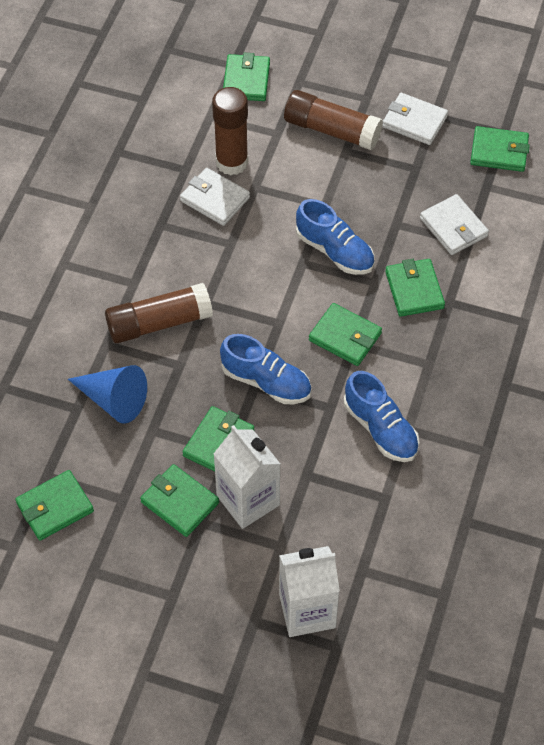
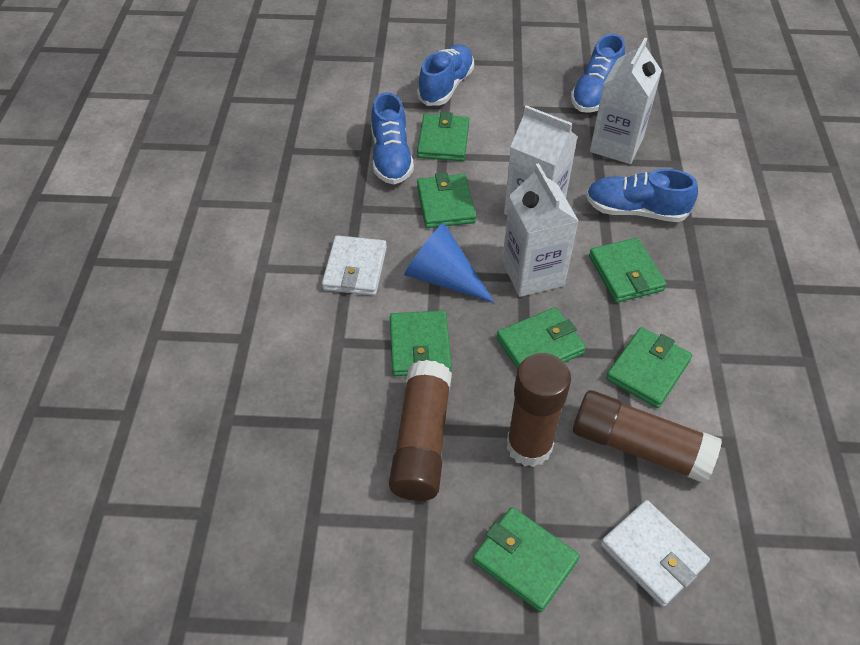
blue shoe: 3 -> 4
white carton: 2 -> 3
white wallet: 3 -> 2

